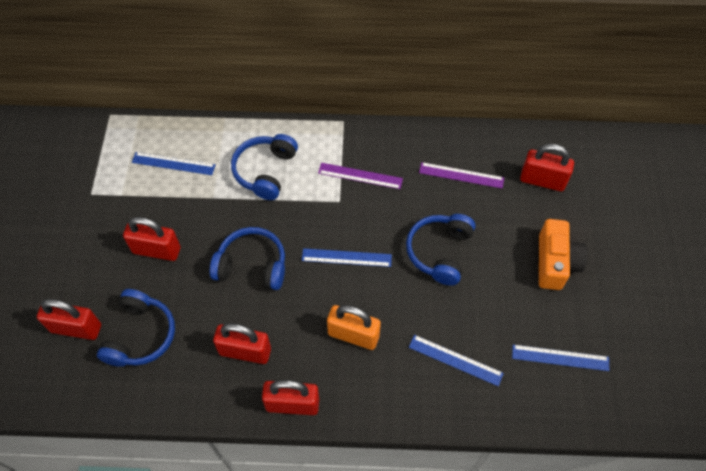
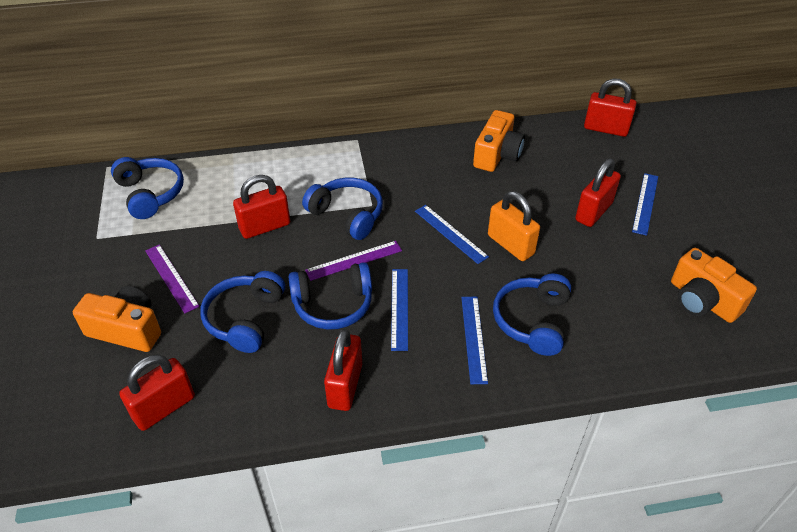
blue headphones: 4 -> 5
orange camera: 1 -> 3

